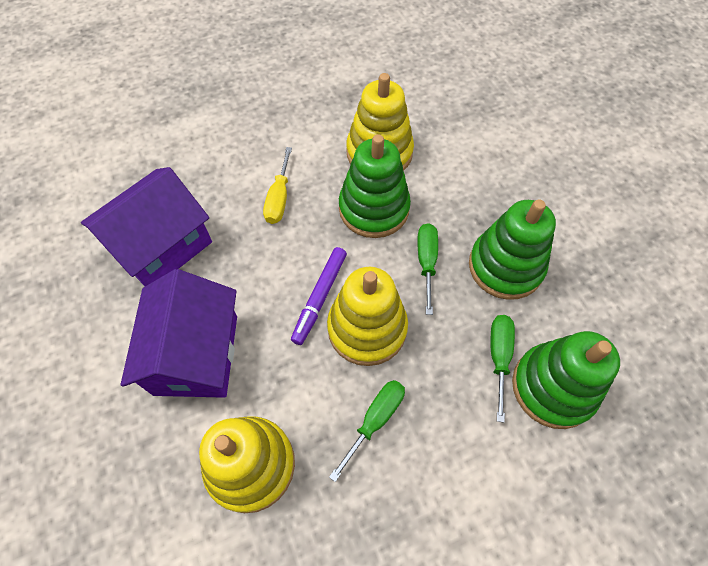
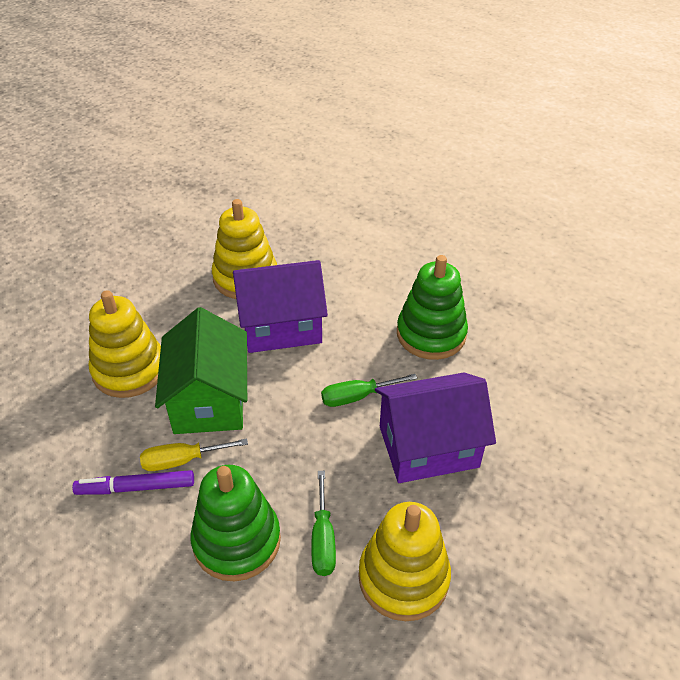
green house: 0 -> 1
green screwdriver: 3 -> 2
green stacking toy: 3 -> 2

